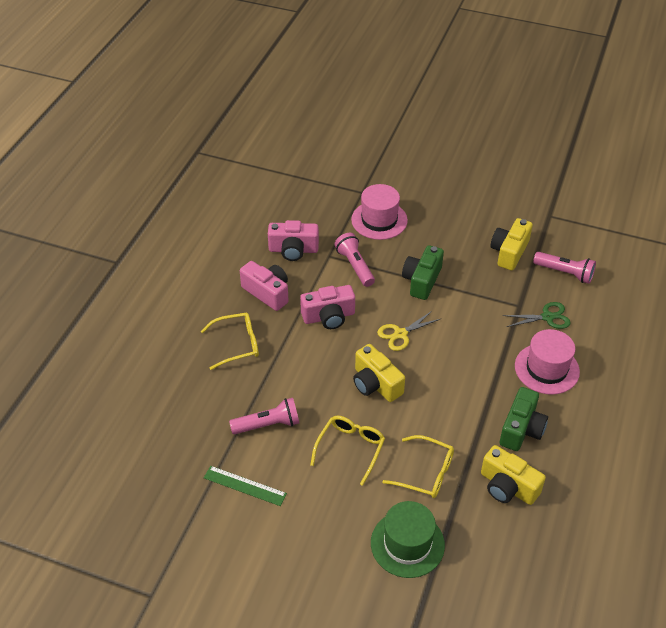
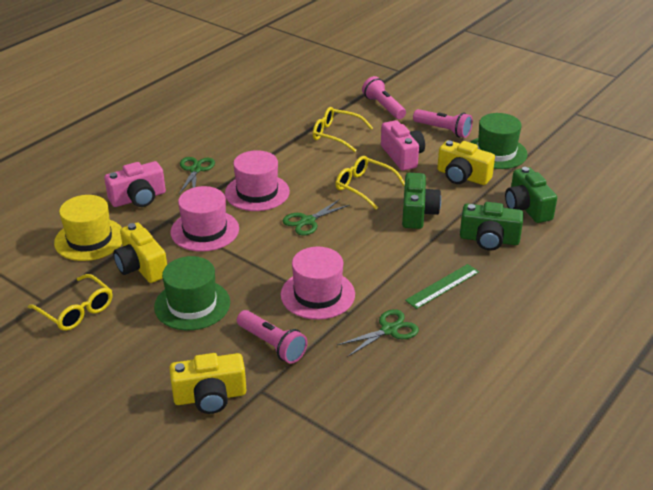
green camera: 2 -> 3
green hat: 1 -> 2
green scissors: 1 -> 3
pink camera: 3 -> 2
pink hat: 2 -> 3
yellow hat: 0 -> 1
yellow scissors: 1 -> 0

